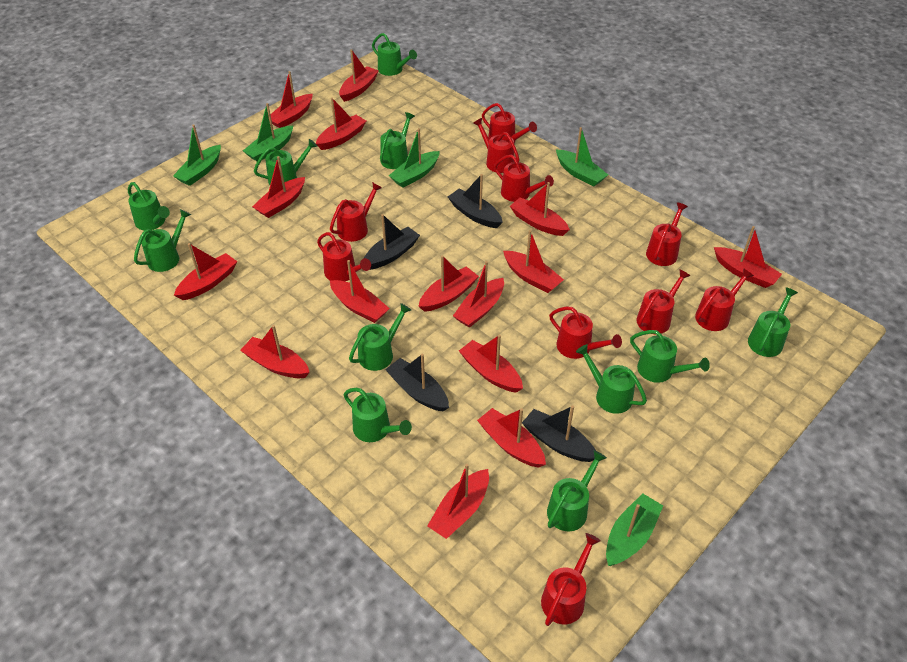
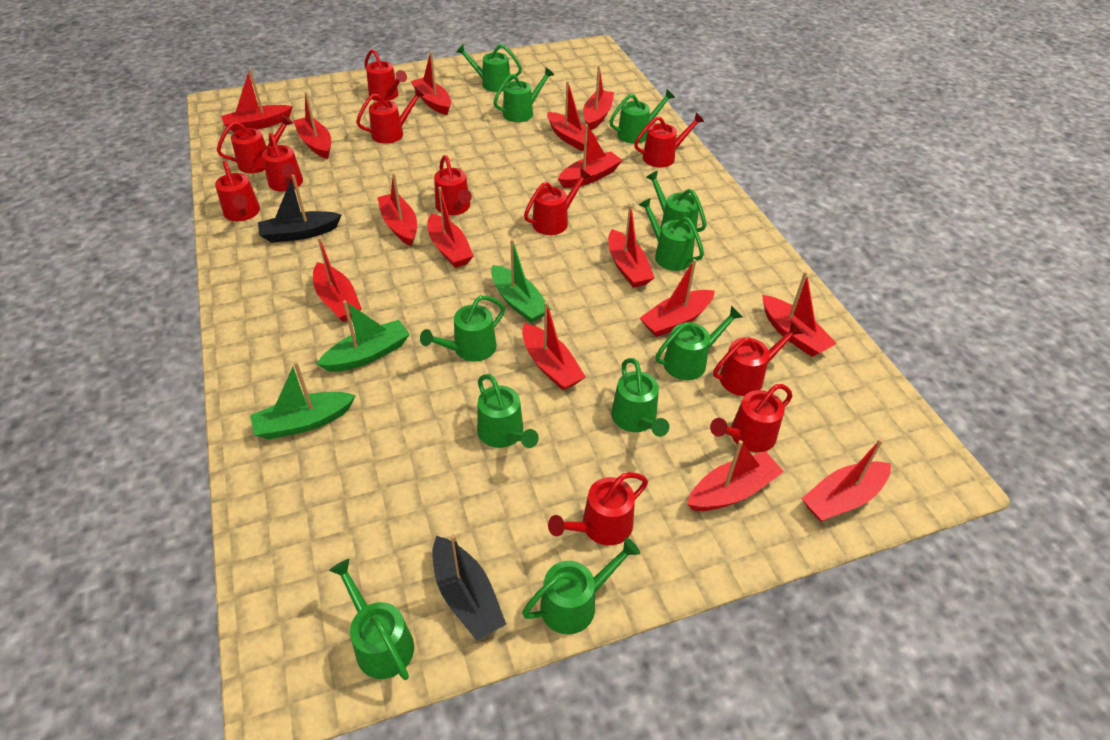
black boat: 4 -> 2
green boat: 5 -> 3
red watering can: 10 -> 11

